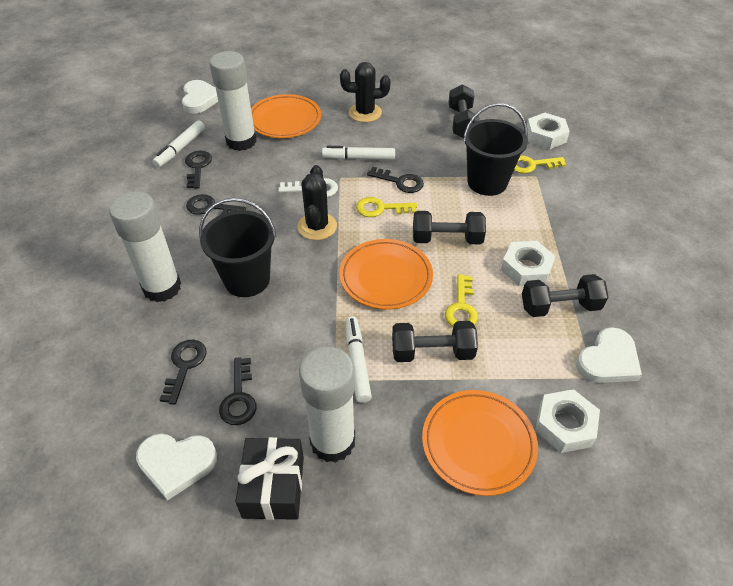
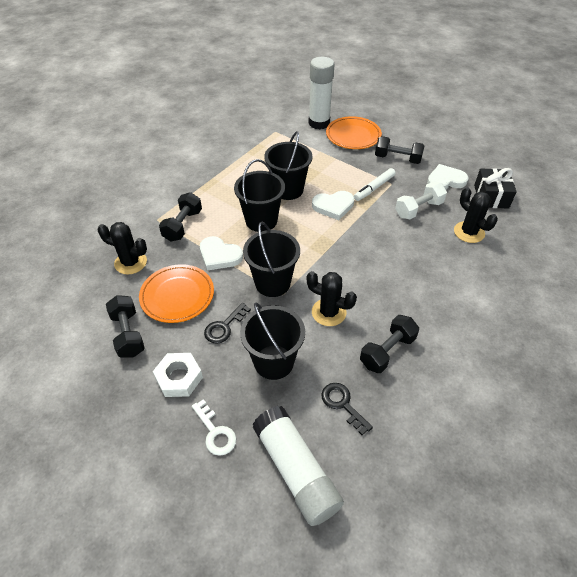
black bucket: 2 -> 4
black cactus: 2 -> 3
black key: 5 -> 2
orange plate: 3 -> 2
white dumbbell: 0 -> 1
white glue stick: 3 -> 2
white marker: 3 -> 1
white nut: 3 -> 1
yellow key: 3 -> 0

